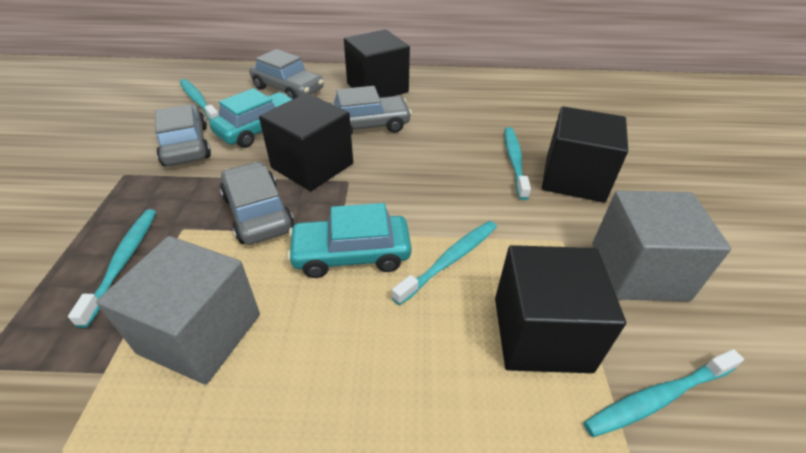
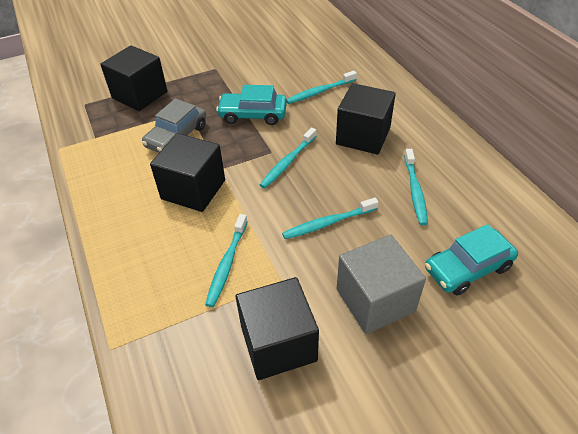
grey car: 4 -> 1
grey cube: 2 -> 1

